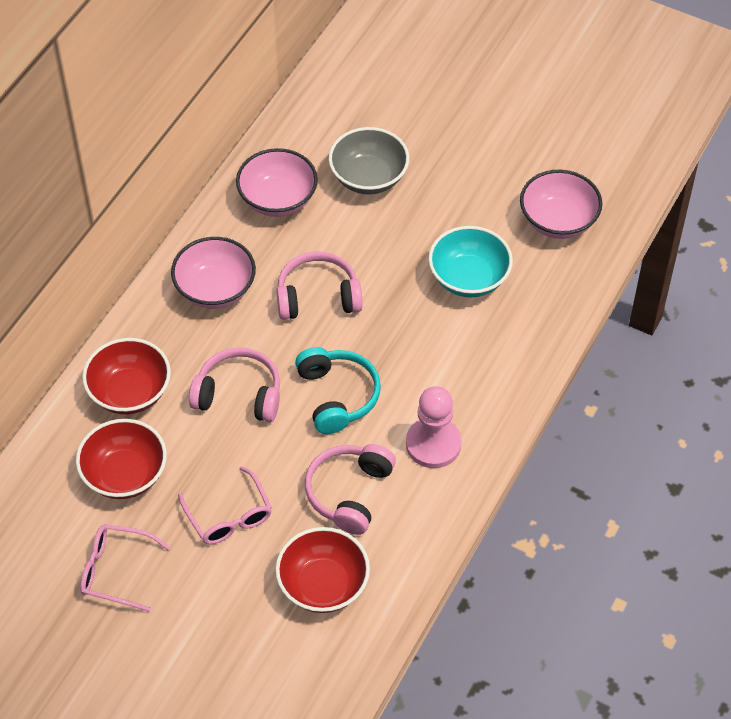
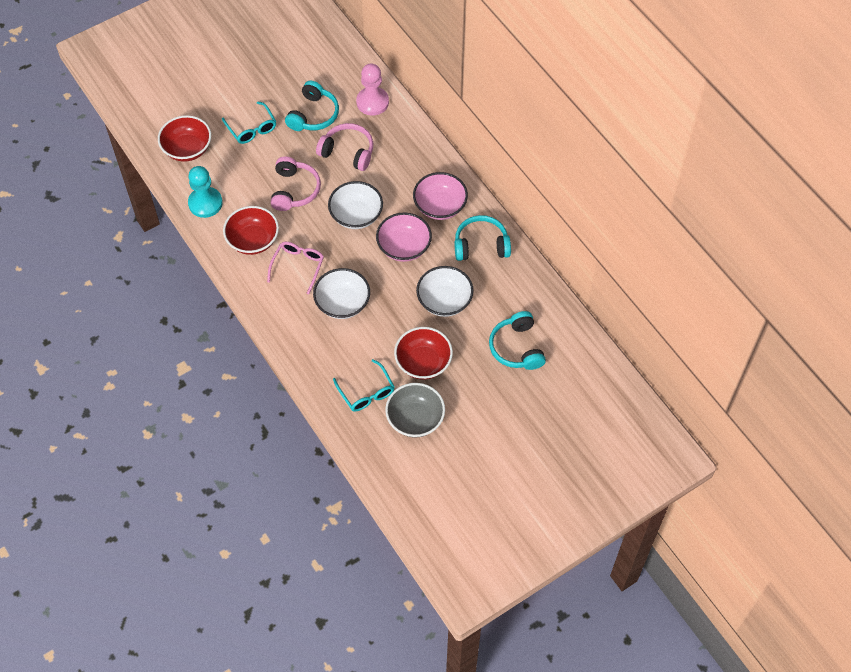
pink bowl: 3 -> 2
pink glasses: 2 -> 1
pink headphones: 3 -> 2
turquoise bowl: 1 -> 0
turquoise glasses: 0 -> 2
turquoise headphones: 1 -> 3
turquoise pawn: 0 -> 1
white bowl: 0 -> 3

